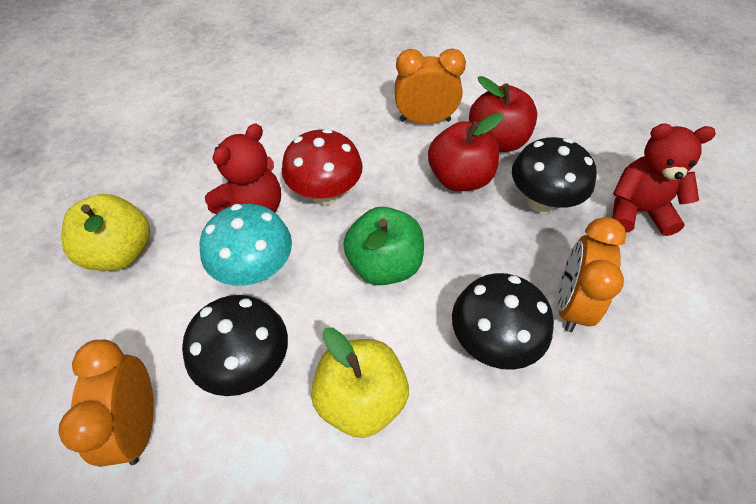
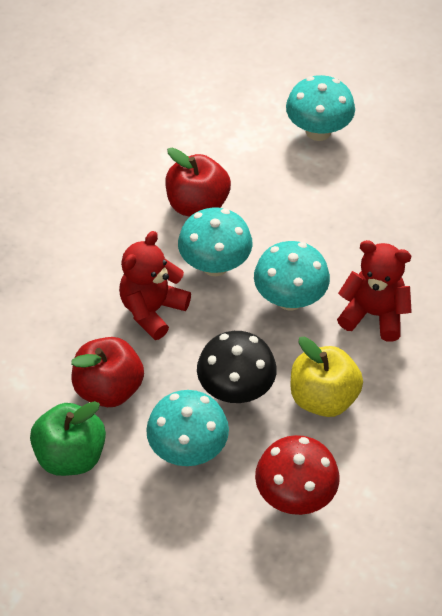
black mushroom: 3 -> 1
orange clock: 3 -> 0
turquoise mushroom: 1 -> 4
yellow apple: 2 -> 1

